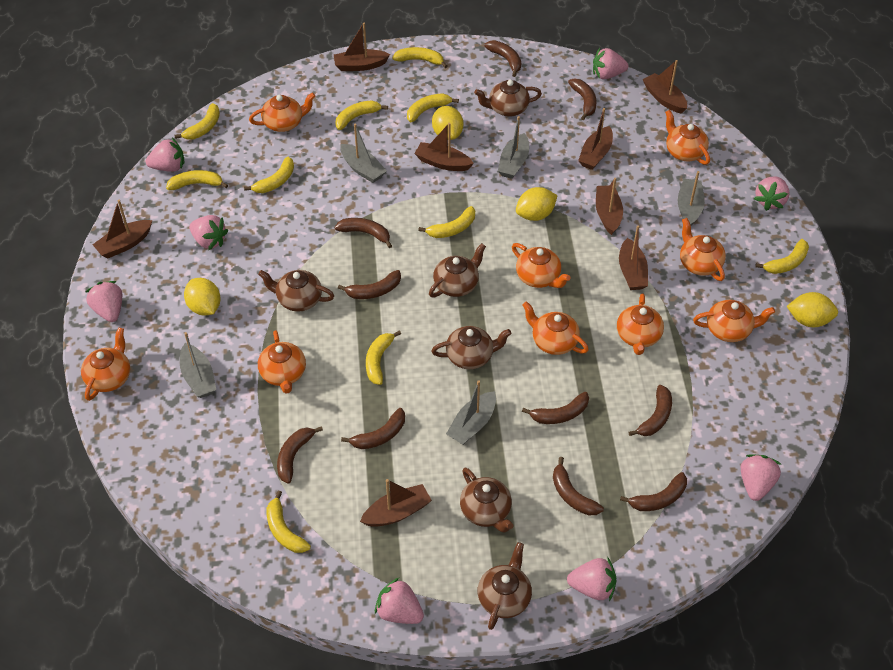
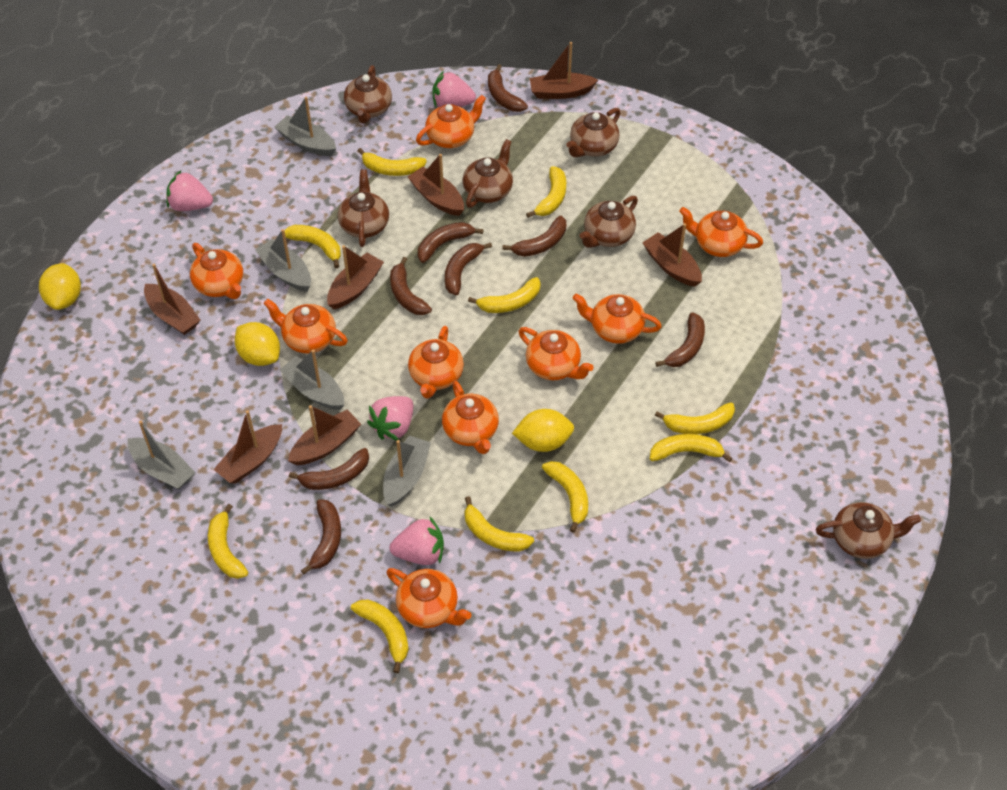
brown banana: 10 -> 8
brown boat: 8 -> 7
pink strawberry: 8 -> 4
yellow lemon: 4 -> 3

